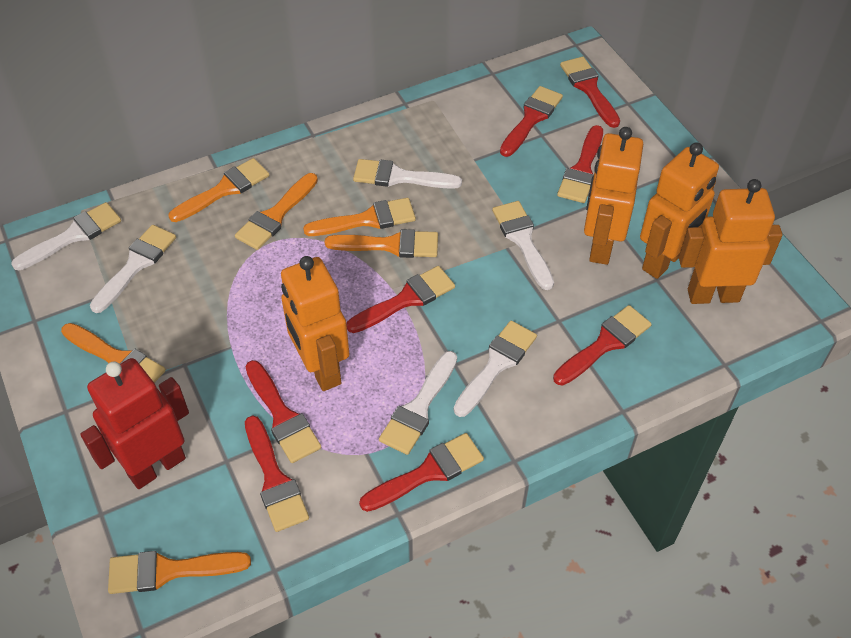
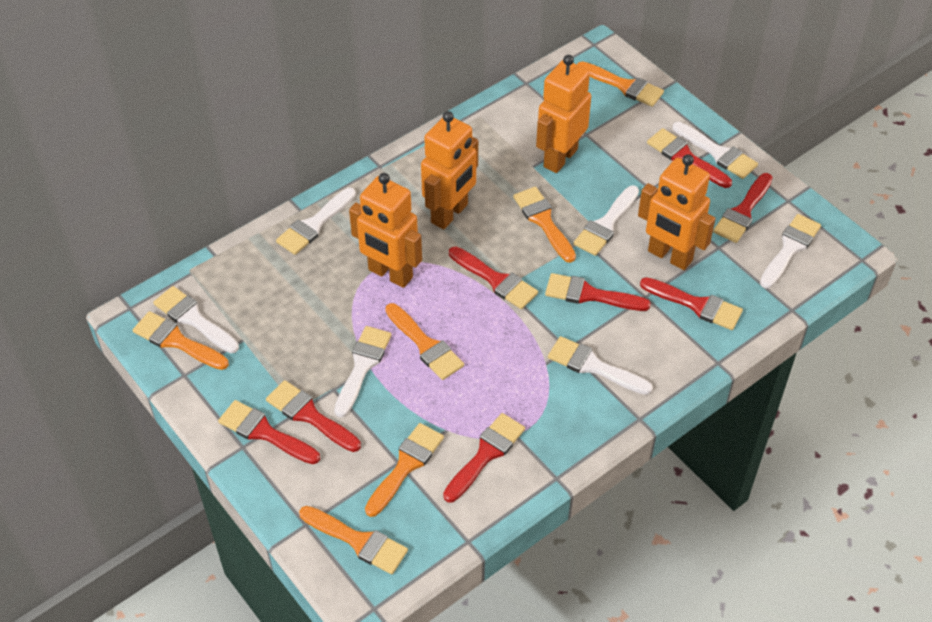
red robot: 1 -> 0
white brush: 6 -> 7

